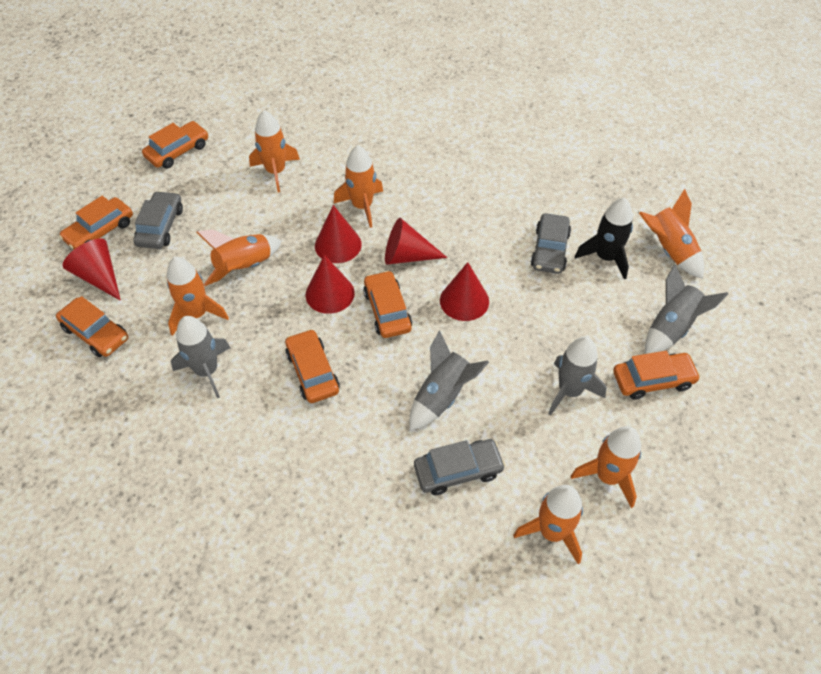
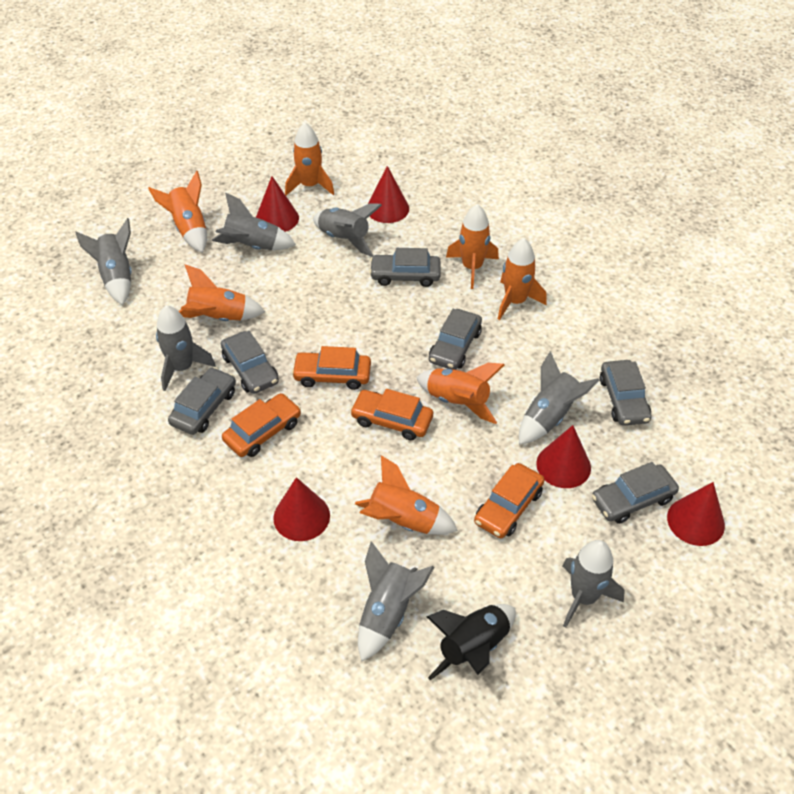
grey car: 3 -> 6
grey rocket: 4 -> 7
orange car: 6 -> 4

